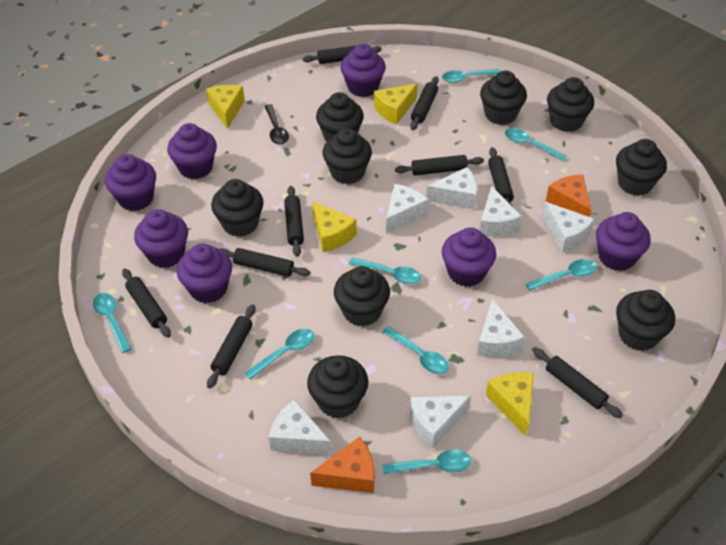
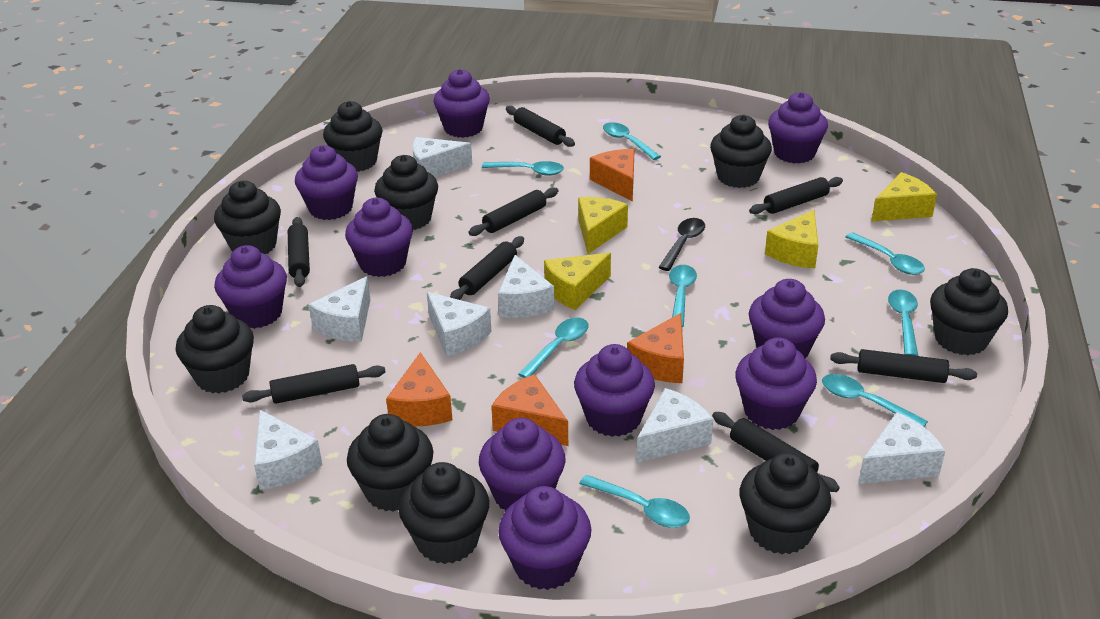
black rolling pin: 9 -> 8
orange cheese: 2 -> 4
purple cupcake: 7 -> 10

